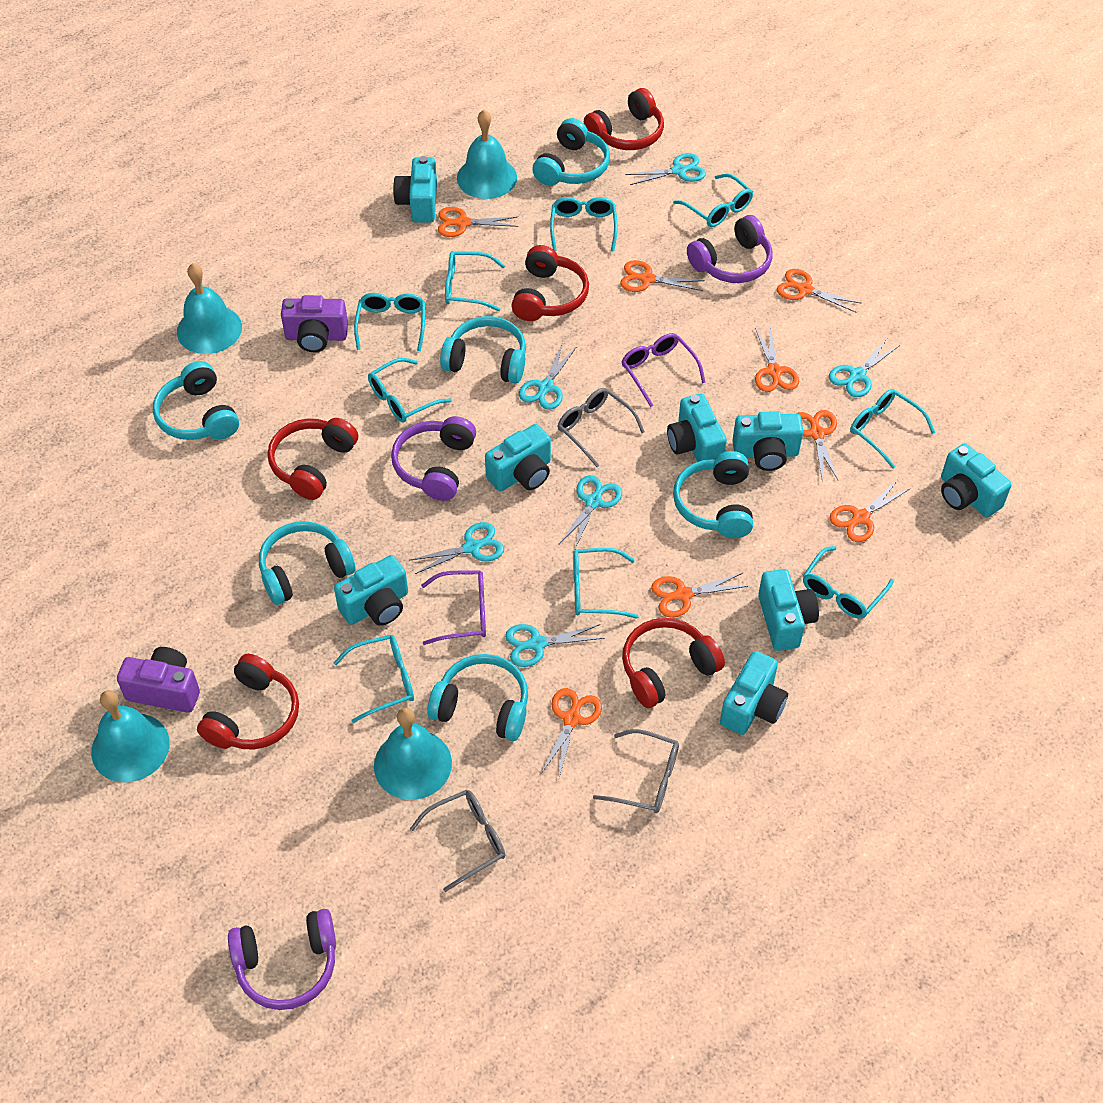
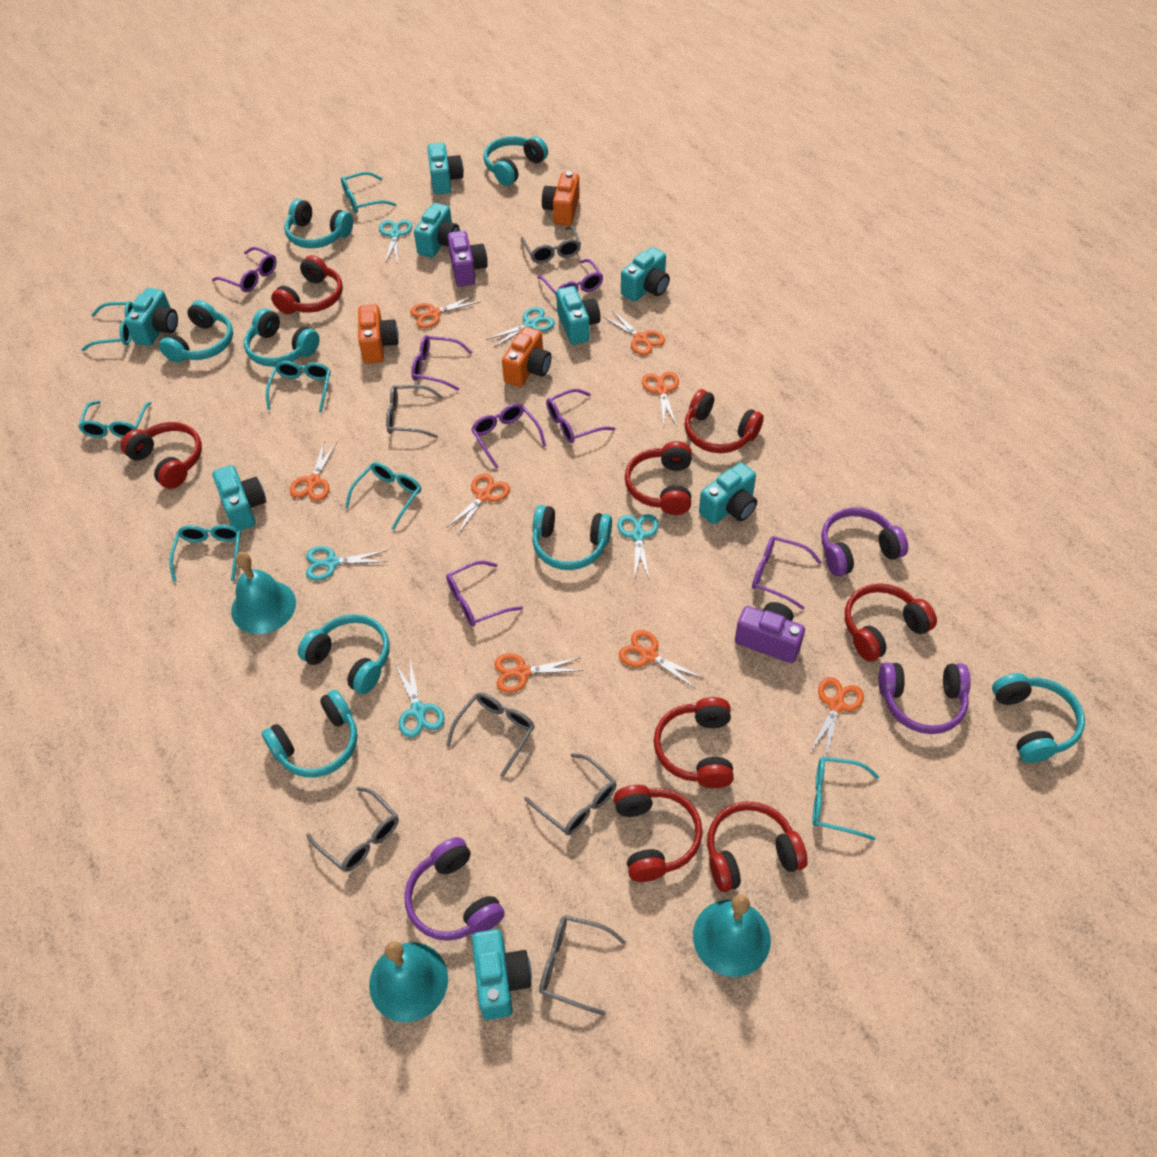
grey glasses: 3 -> 6
orange camera: 0 -> 3
purple glasses: 2 -> 7
red headphones: 5 -> 8
turquoise bell: 4 -> 3
turquoise glasses: 9 -> 7
turquoise headphones: 6 -> 8
turquoise scissors: 6 -> 5

